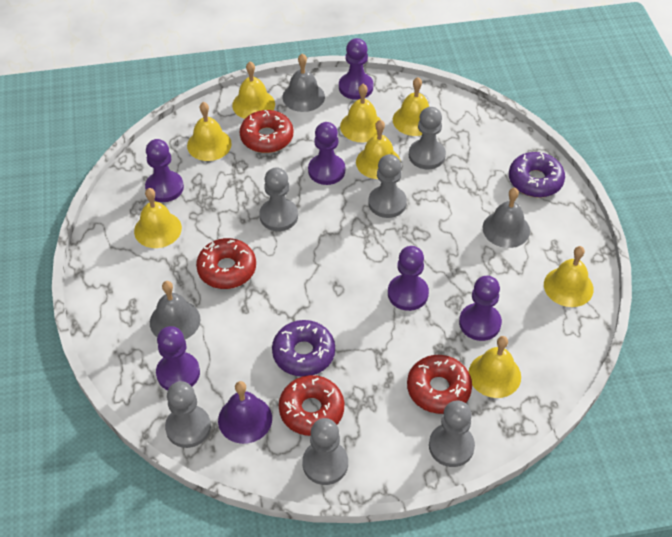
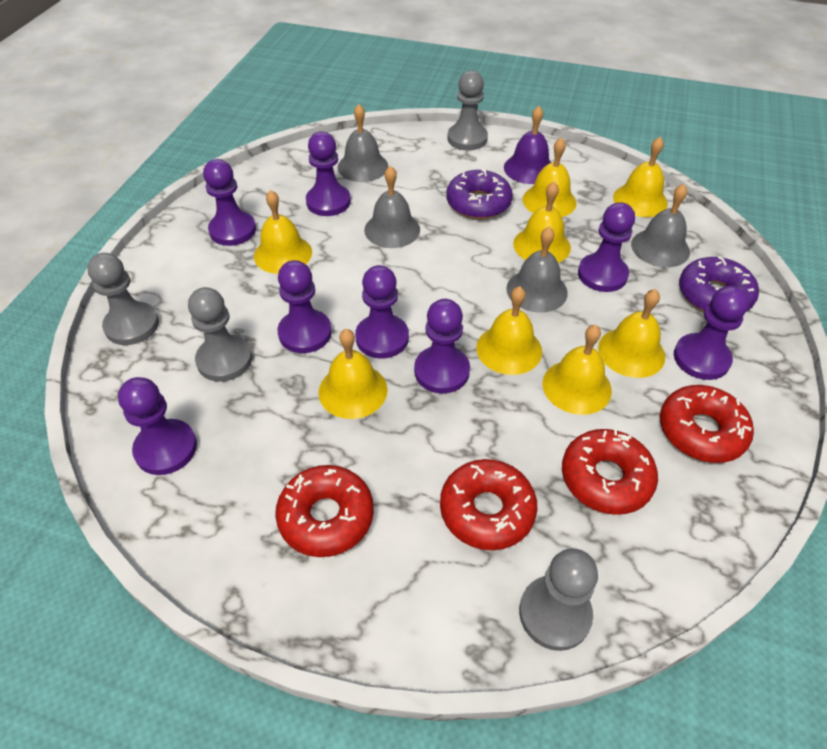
grey bell: 3 -> 4
grey pawn: 6 -> 4
purple pawn: 6 -> 8

